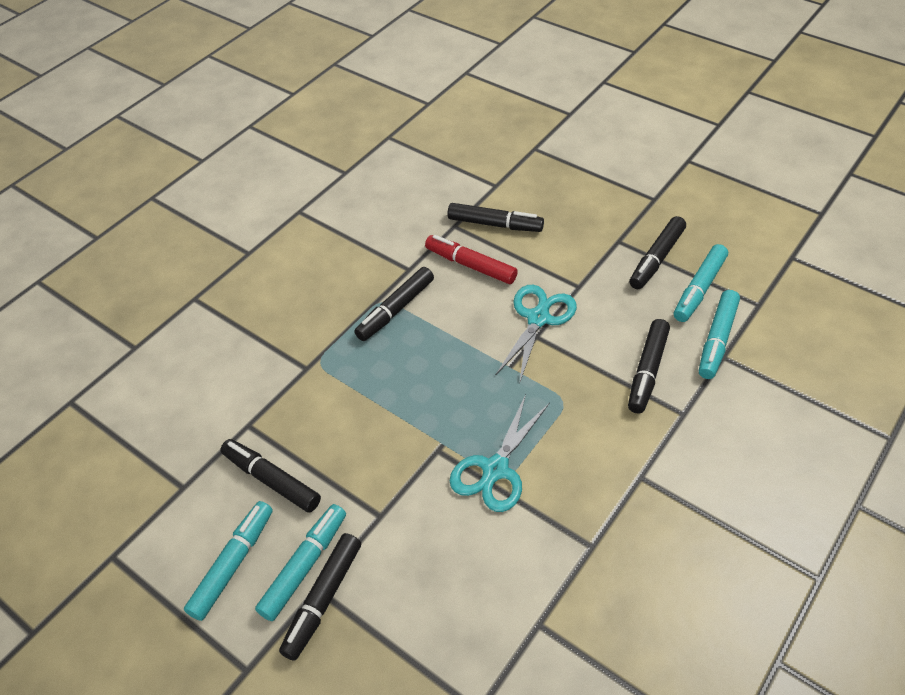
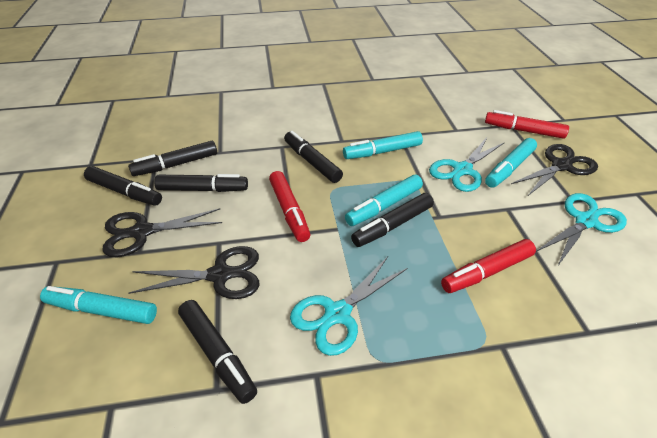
black scissors: 0 -> 3
red marker: 1 -> 3
turquoise scissors: 2 -> 3

